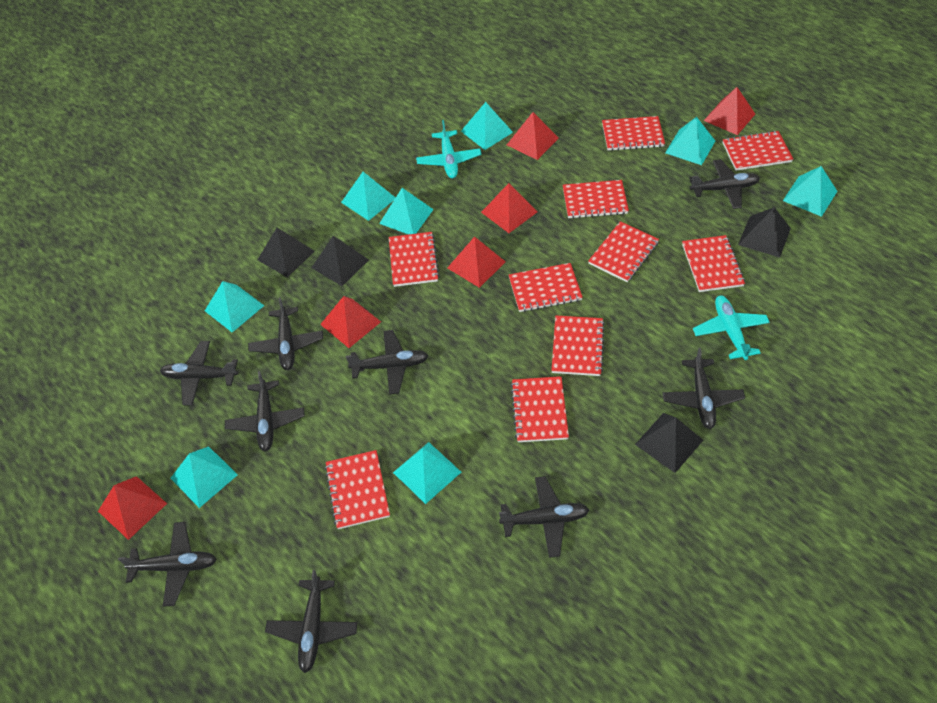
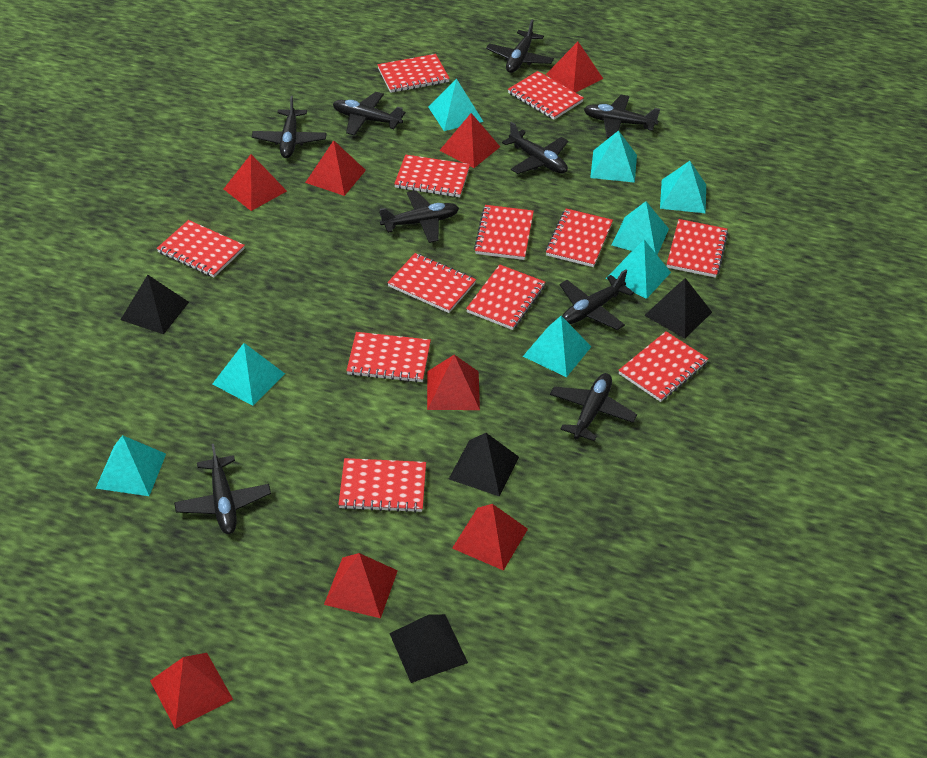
red notebook: 10 -> 12
red pyramid: 6 -> 8
turquoise plane: 2 -> 0

